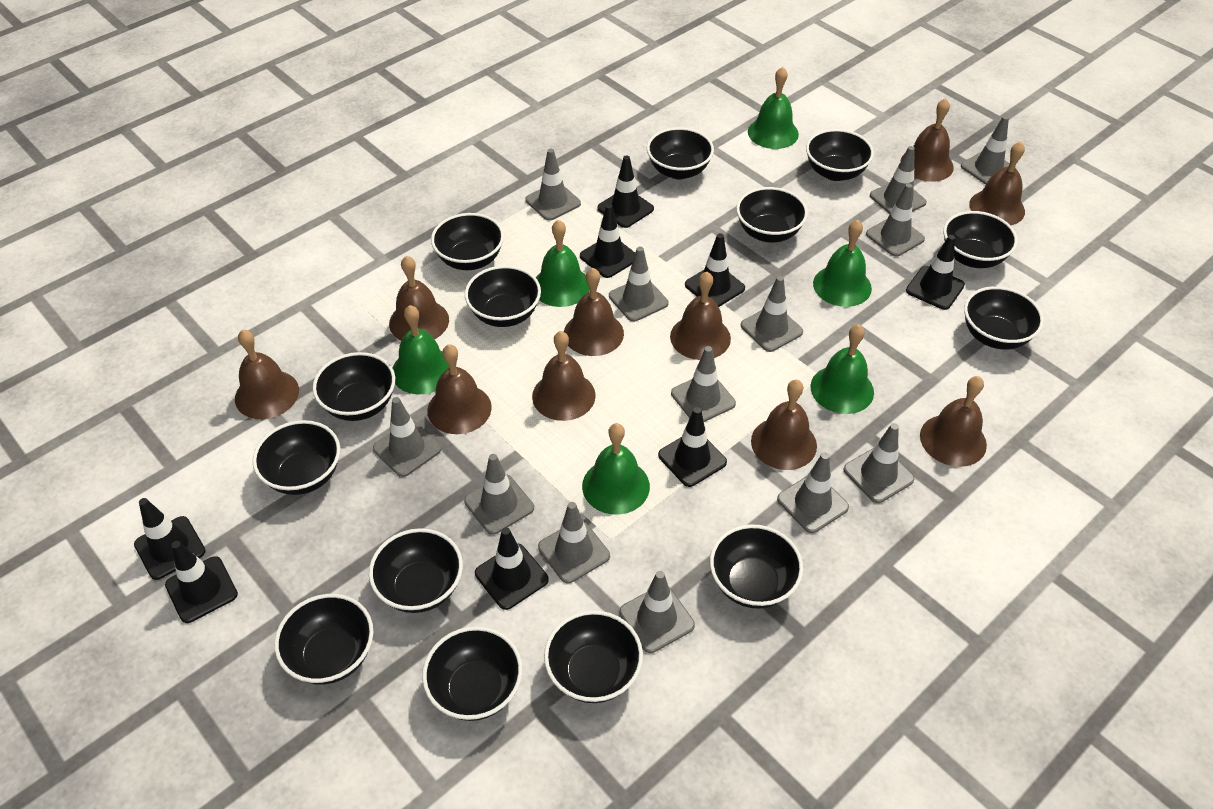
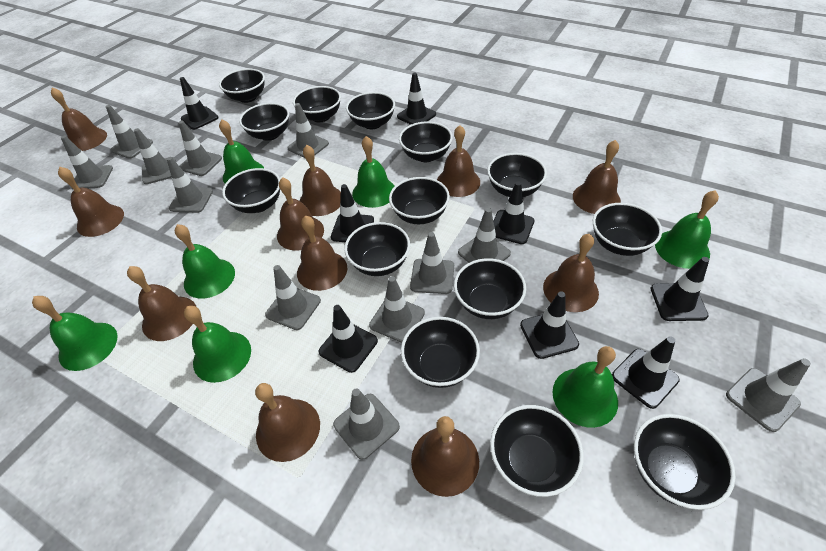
brown bell: 10 -> 11
green bell: 6 -> 7
grey traffic cone: 13 -> 12

